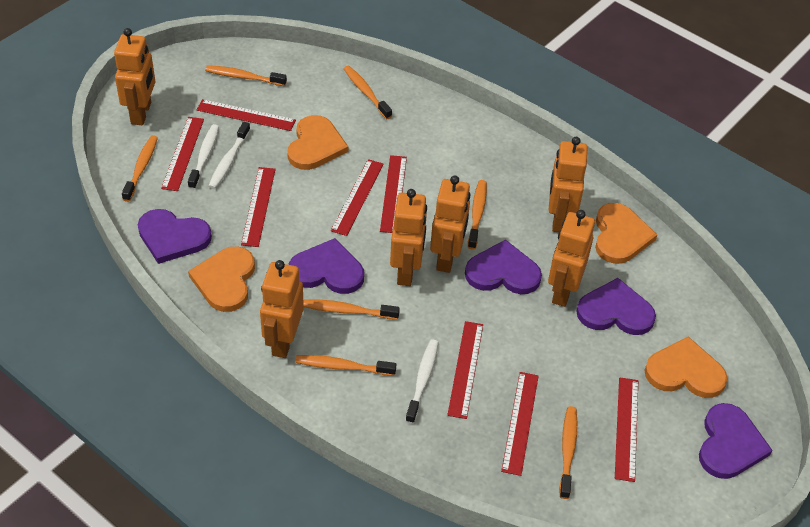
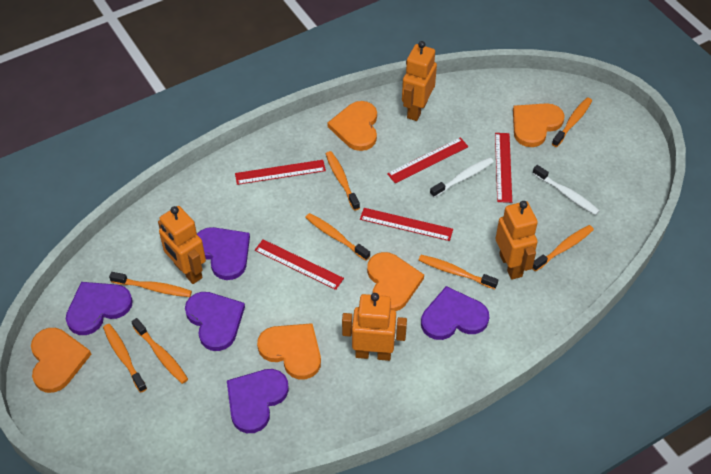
orange heart: 4 -> 5
orange robot: 6 -> 4
orange toothbrush: 7 -> 8
red ruler: 8 -> 5
white toothbrush: 3 -> 2

